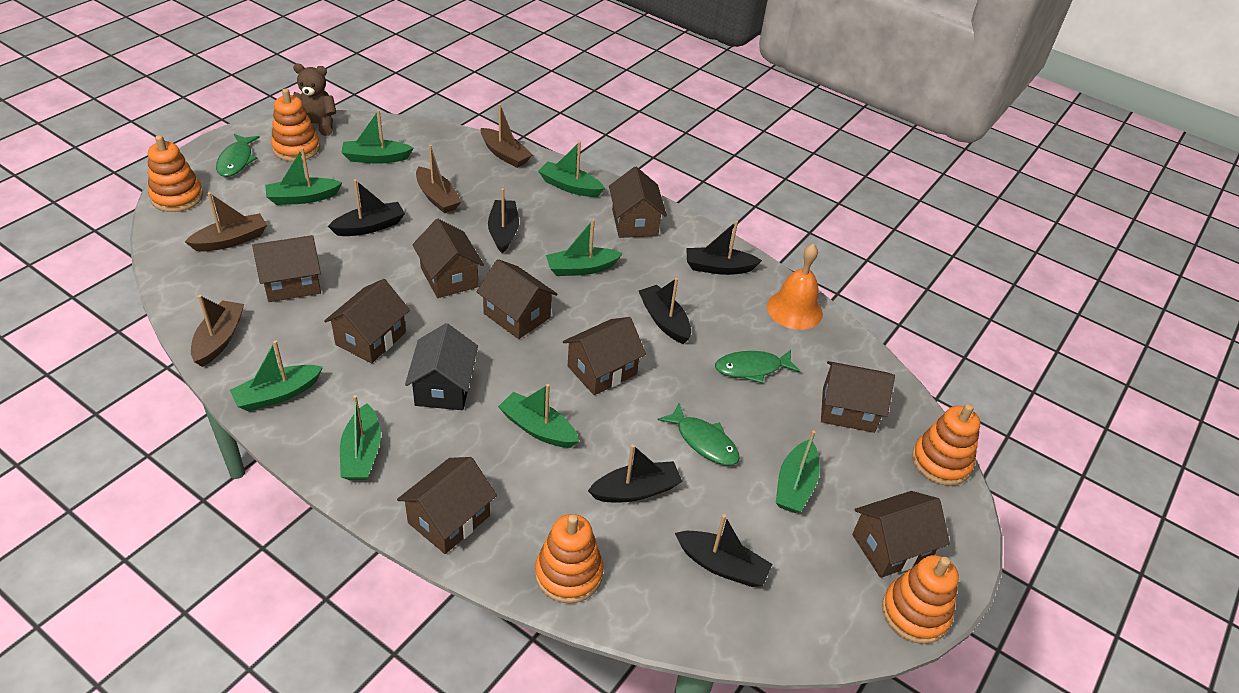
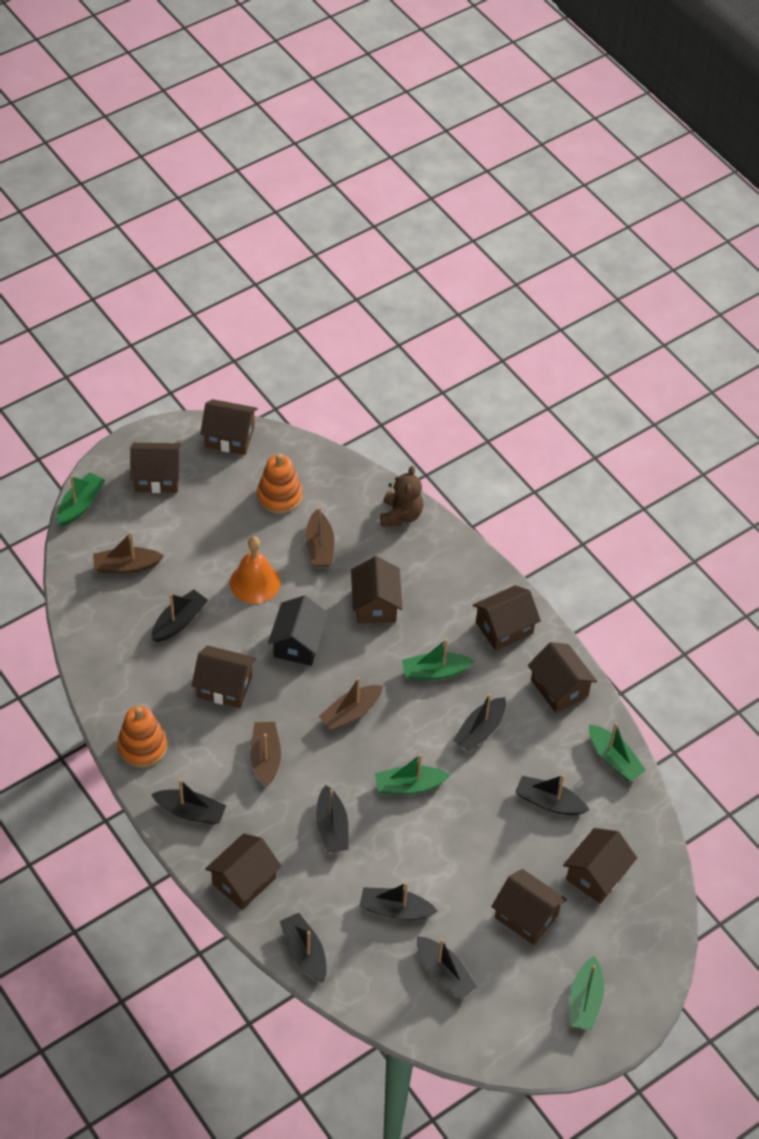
black boat: 6 -> 8
green boat: 8 -> 5
green fish: 3 -> 0
orange stacking toy: 5 -> 2

